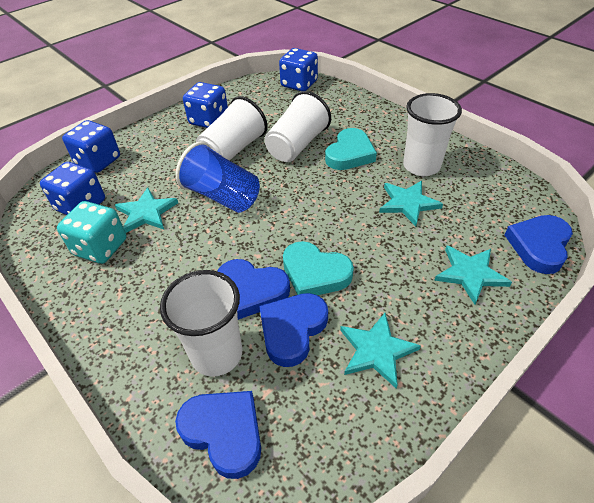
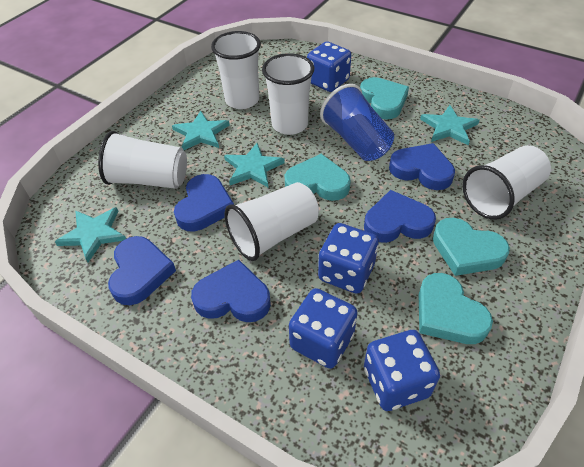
blue heart: 4 -> 5
turquoise dice: 1 -> 0
turquoise heart: 2 -> 4
white cup: 4 -> 5

